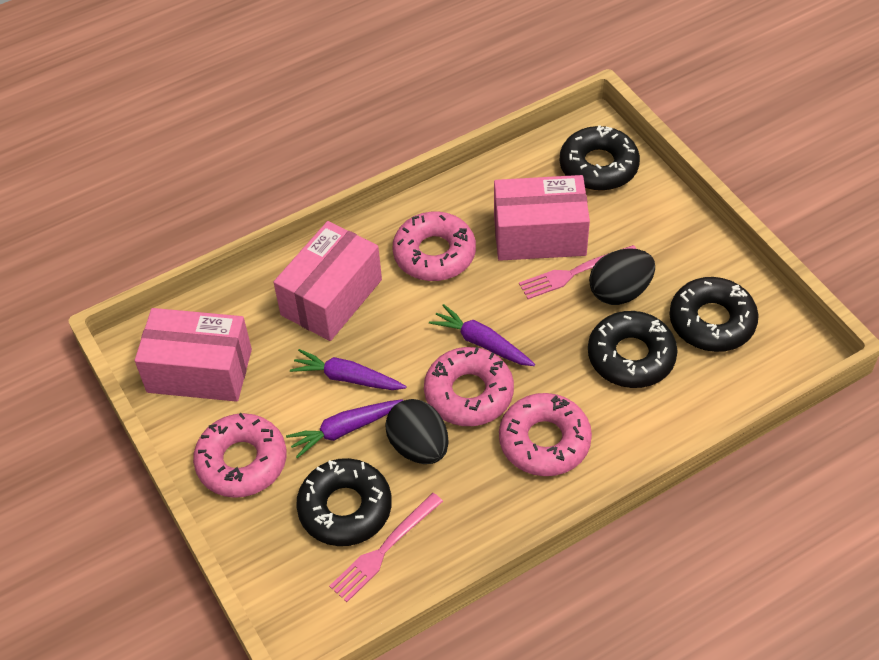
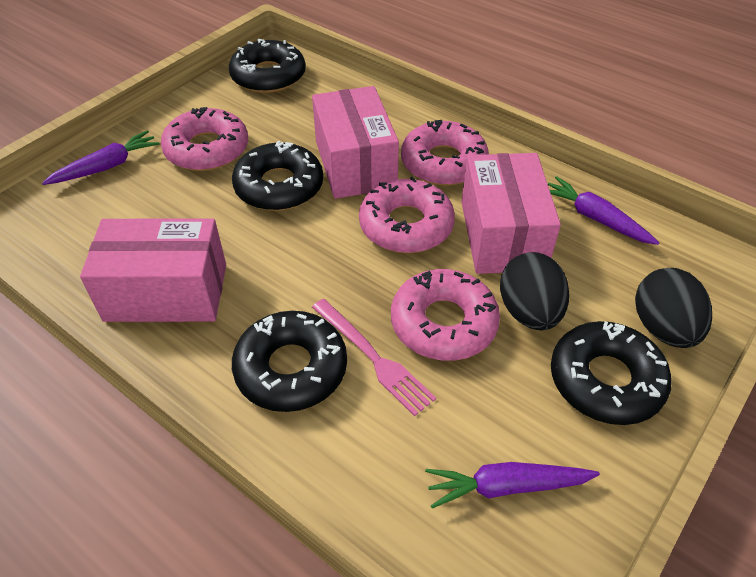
pink fork: 2 -> 1

